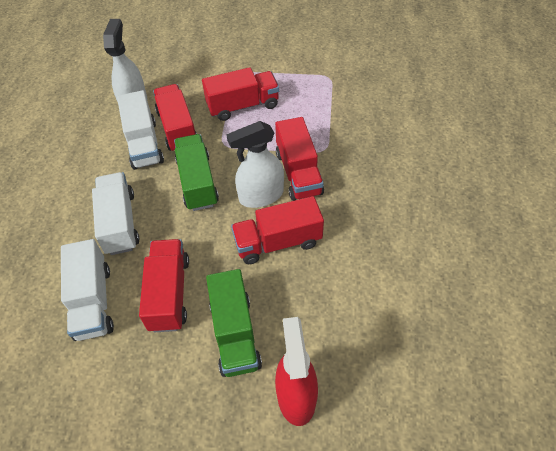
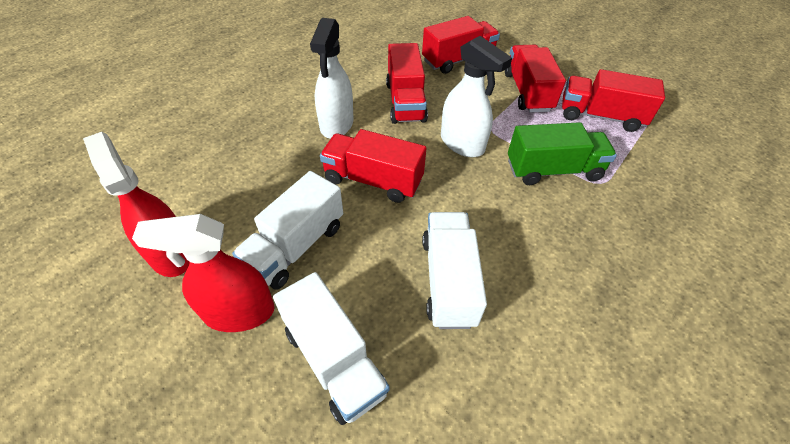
green truck: 2 -> 1
red spray bottle: 1 -> 2

